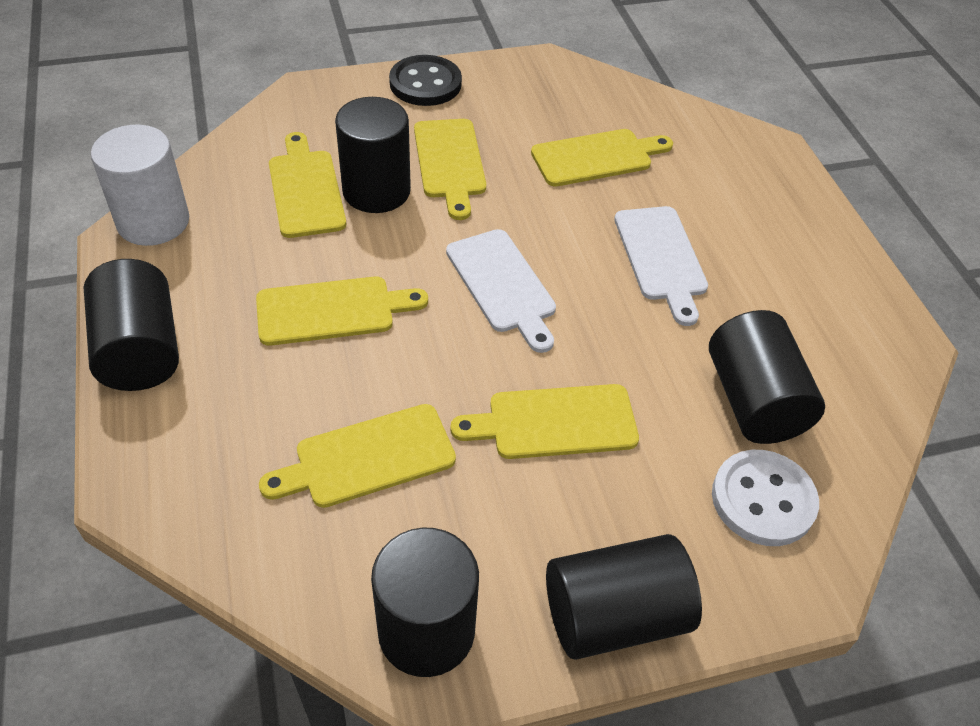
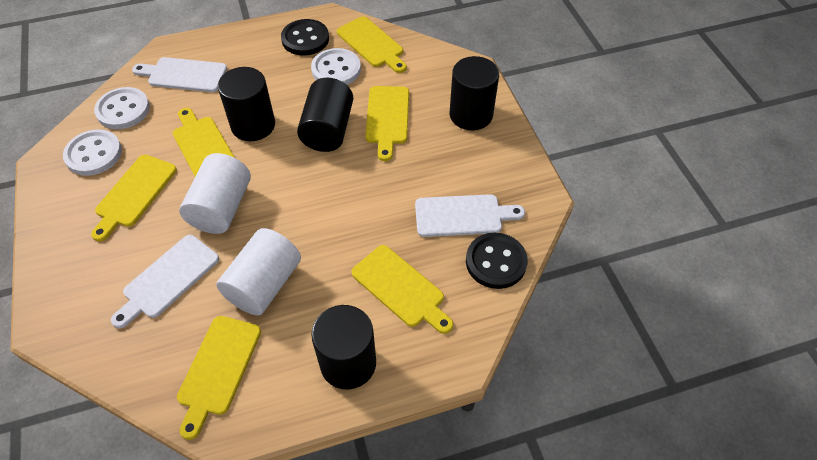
black button: 1 -> 2
black cylinder: 5 -> 4
white button: 1 -> 3
white cutting board: 2 -> 3
white cylinder: 1 -> 2

